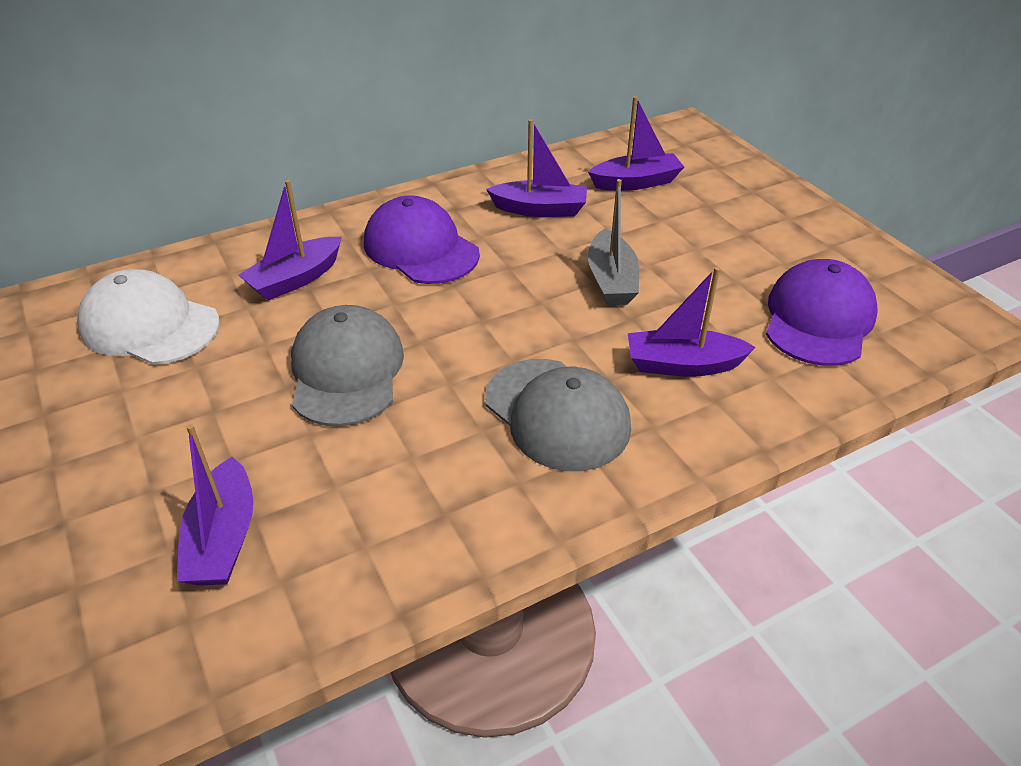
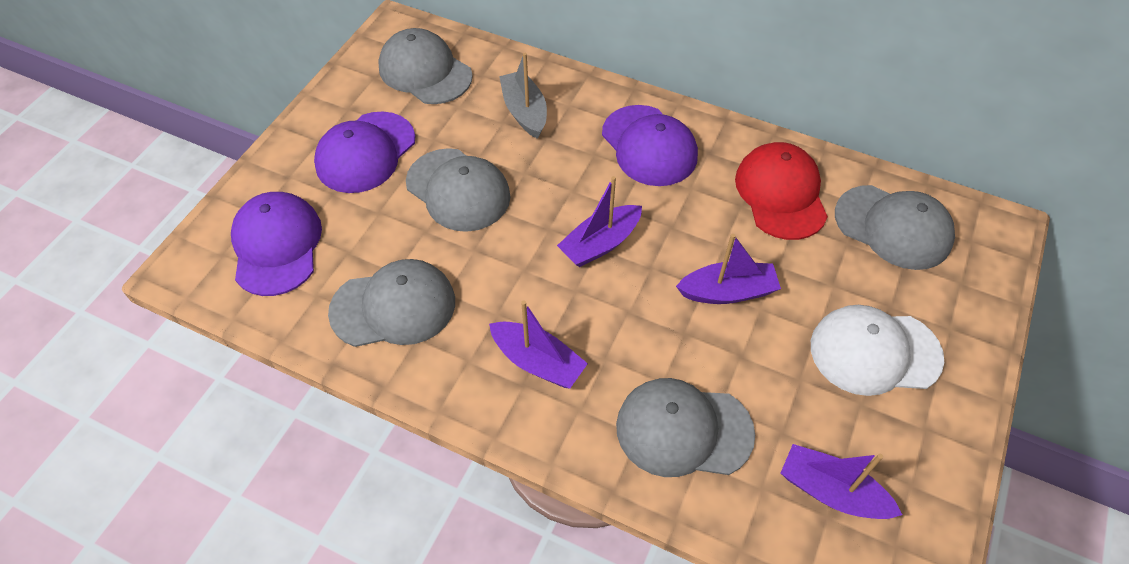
grey cap: 2 -> 5
purple boat: 5 -> 4
purple cap: 2 -> 3
red cap: 0 -> 1

